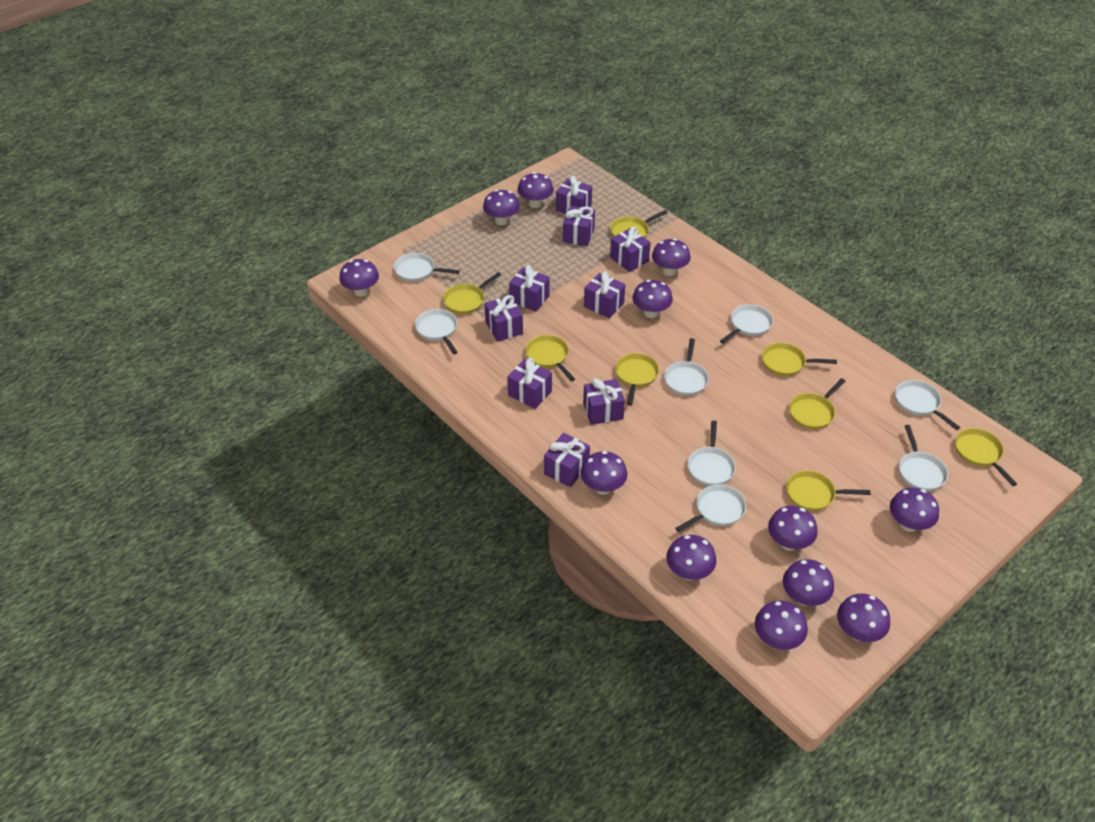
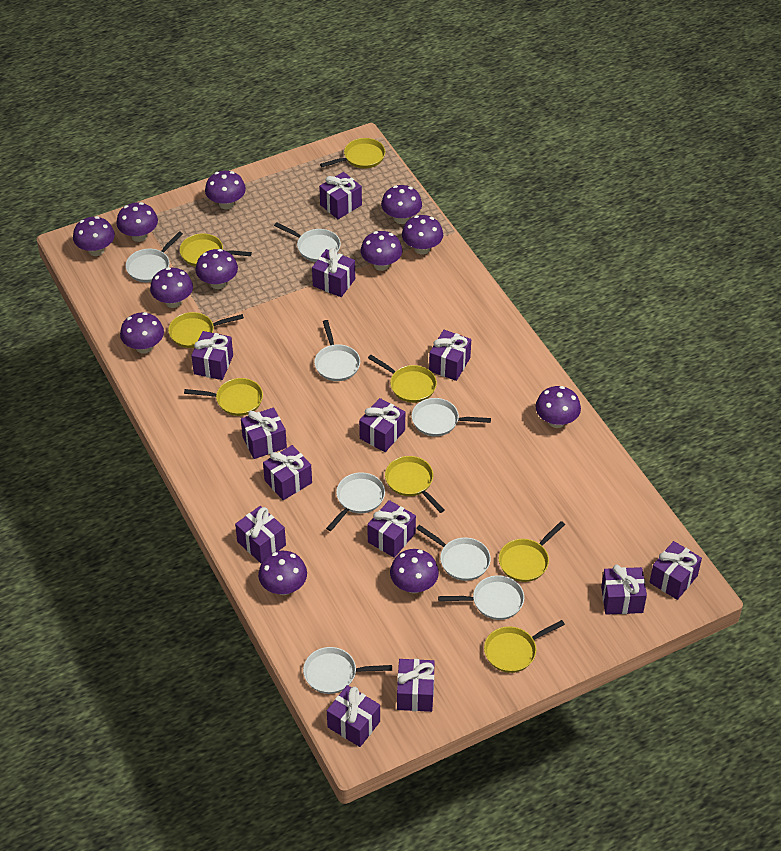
purple gift: 9 -> 13

